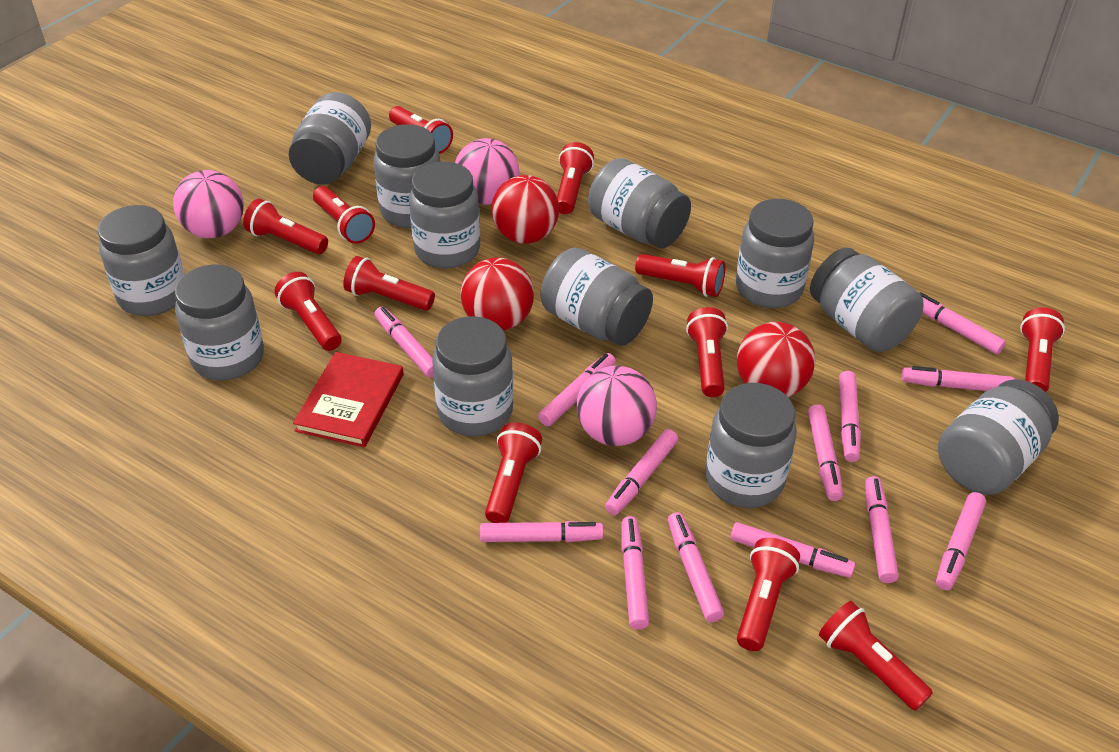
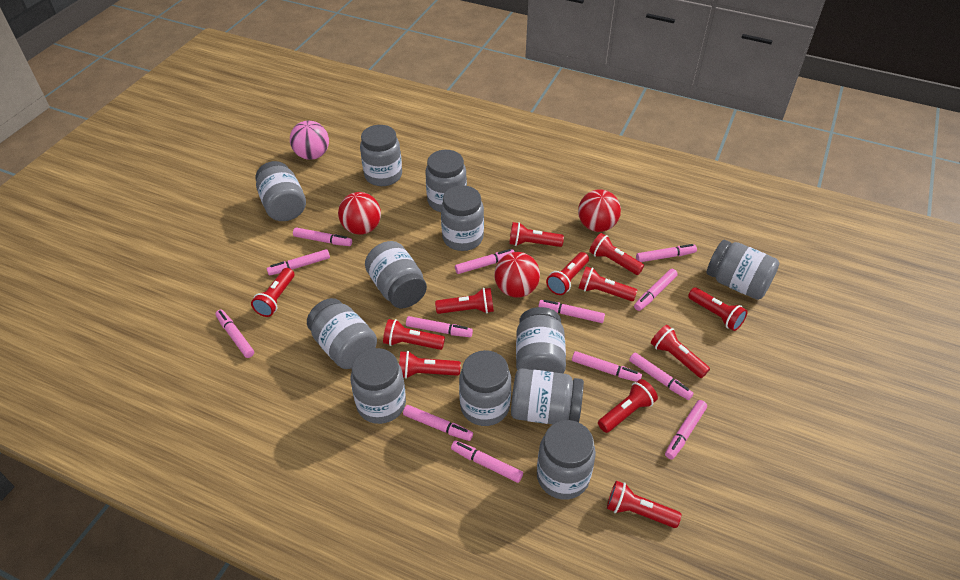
pink ball: 3 -> 1
red book: 1 -> 0

